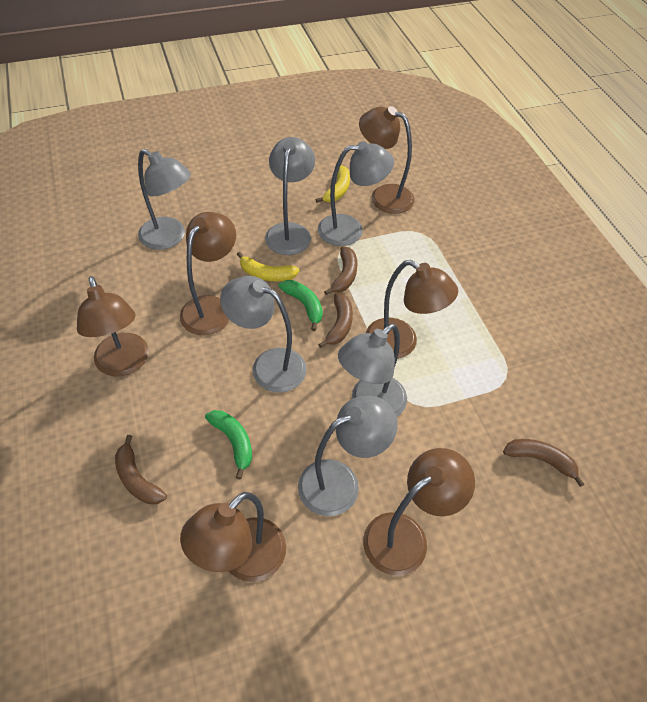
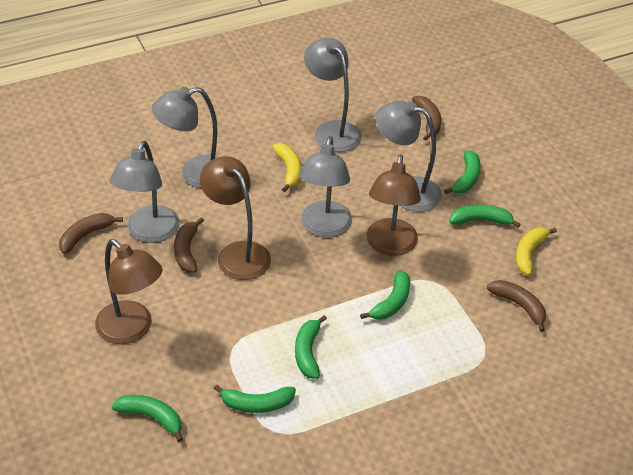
brown lamp: 6 -> 3
green banana: 2 -> 6
grey lamp: 6 -> 5

